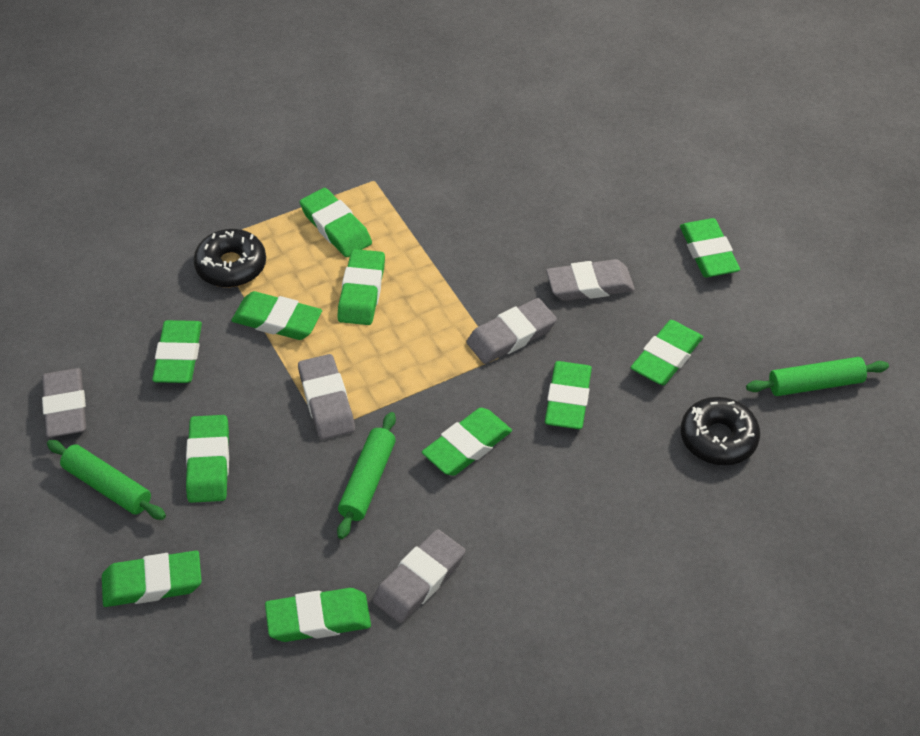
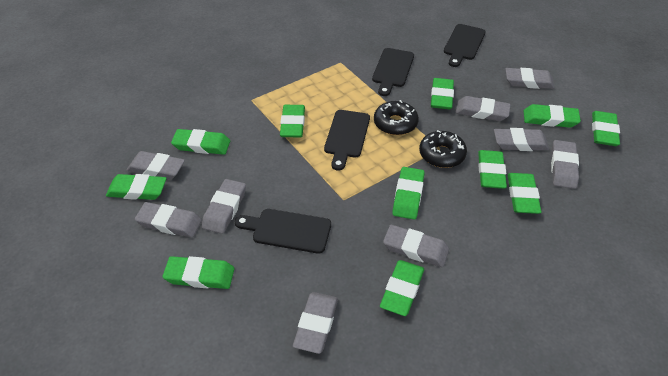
black cutting board: 0 -> 4
green rolling pin: 3 -> 0
grey eraser: 5 -> 9

